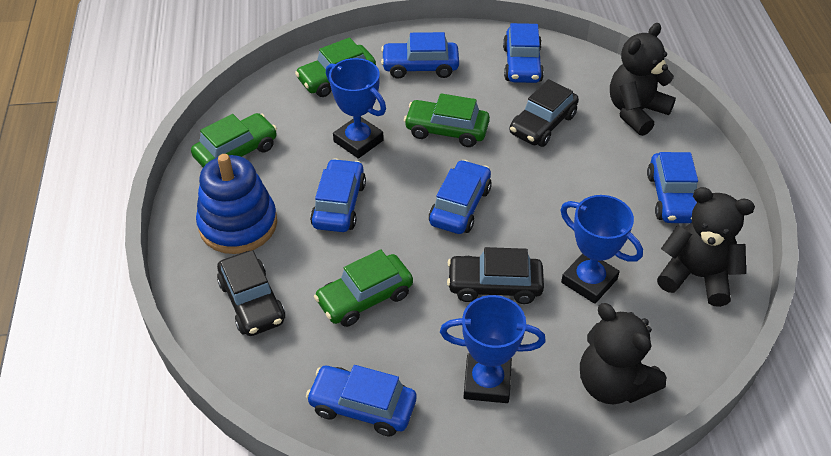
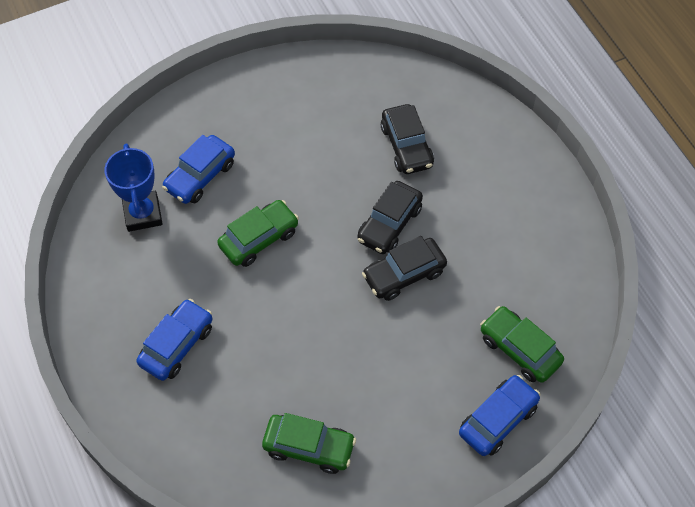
black teddy bear: 3 -> 0
blue car: 6 -> 3
blue stacking toy: 1 -> 0
blue trophy: 3 -> 1
green car: 4 -> 3

